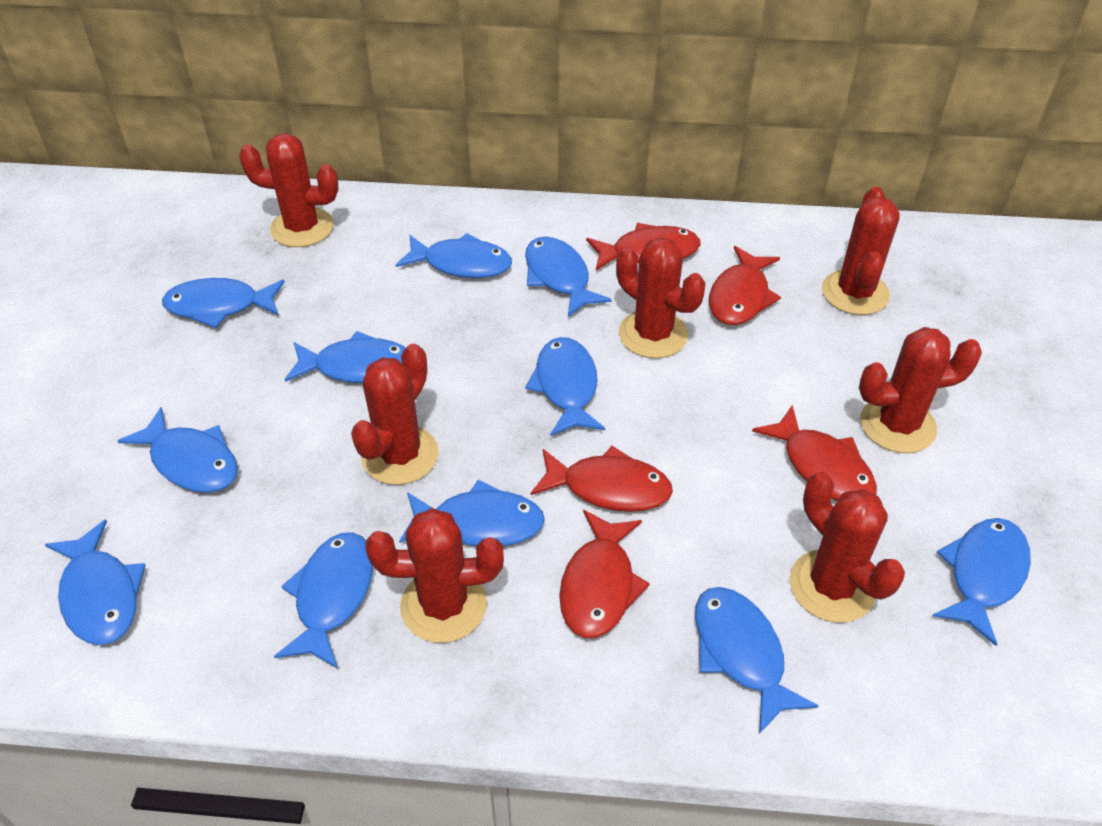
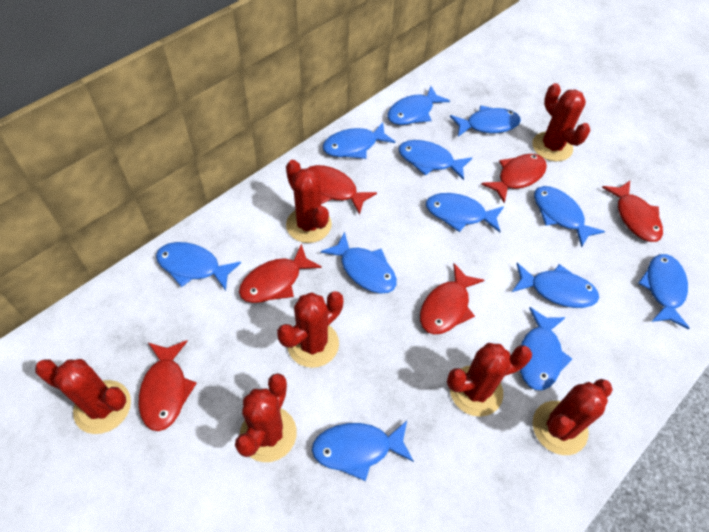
blue fish: 11 -> 12
red fish: 5 -> 6

